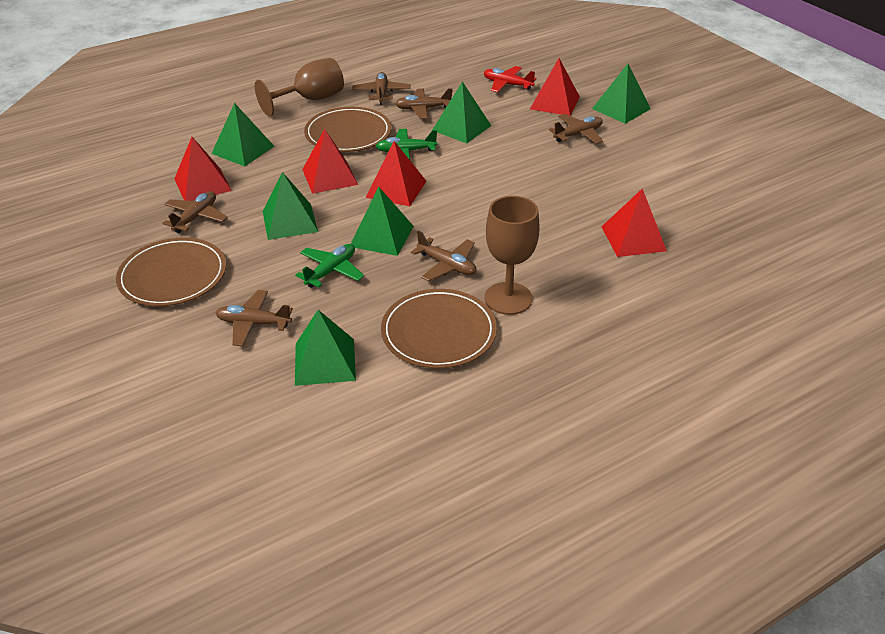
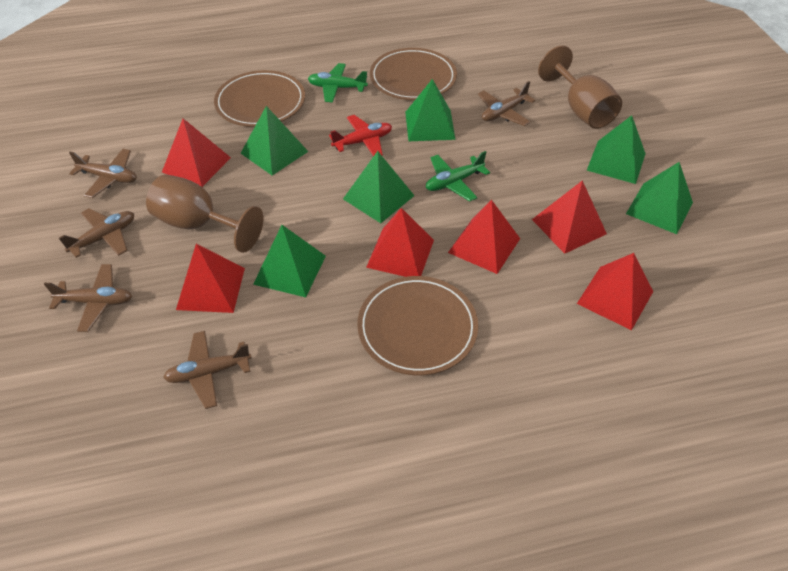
brown plane: 6 -> 5
red pyramid: 5 -> 6

